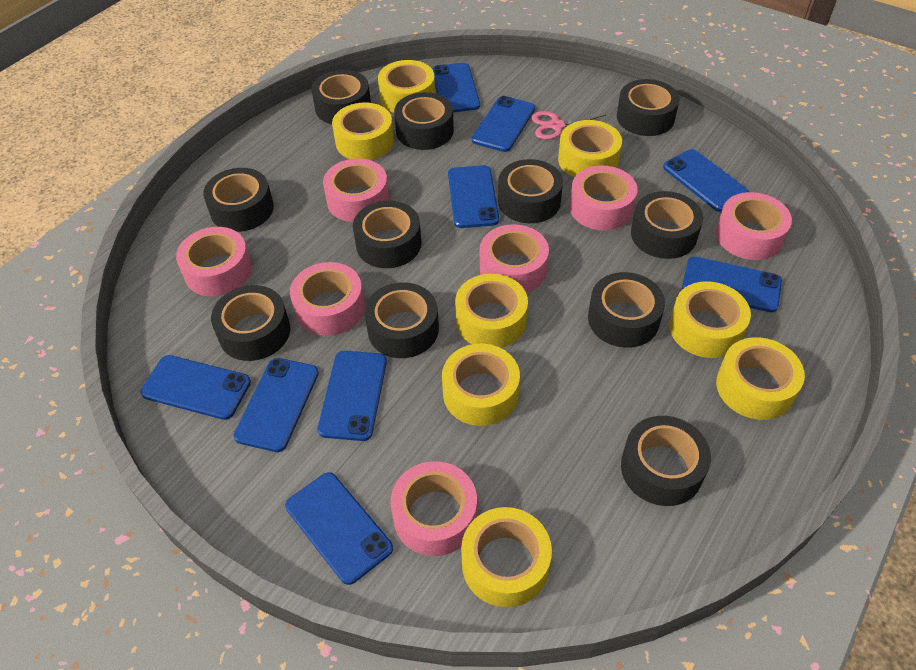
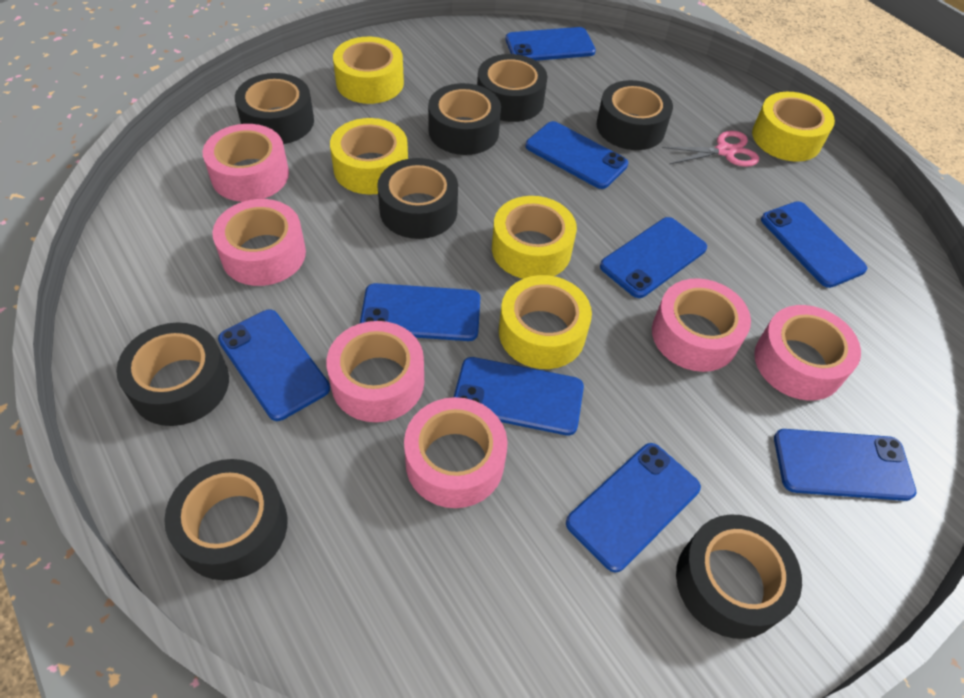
black tape: 11 -> 8
pink tape: 7 -> 6
yellow tape: 8 -> 5

